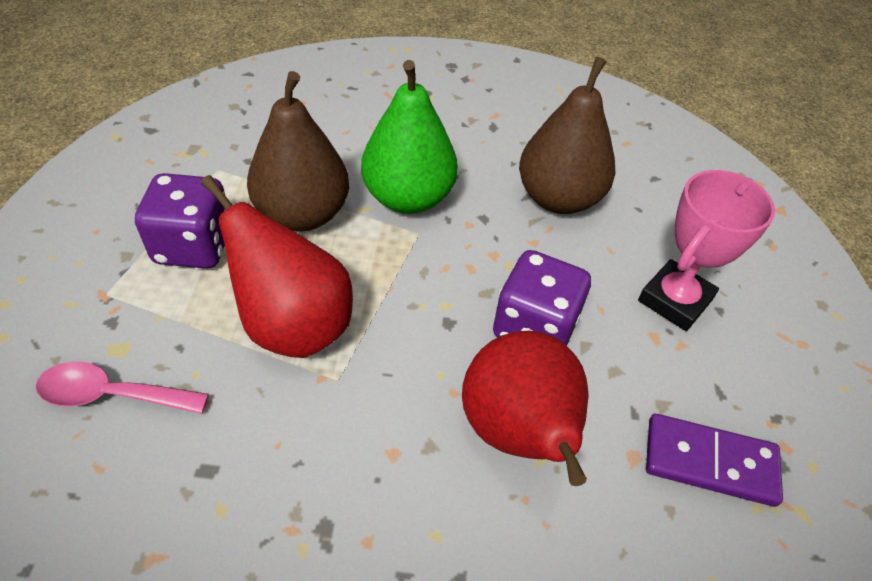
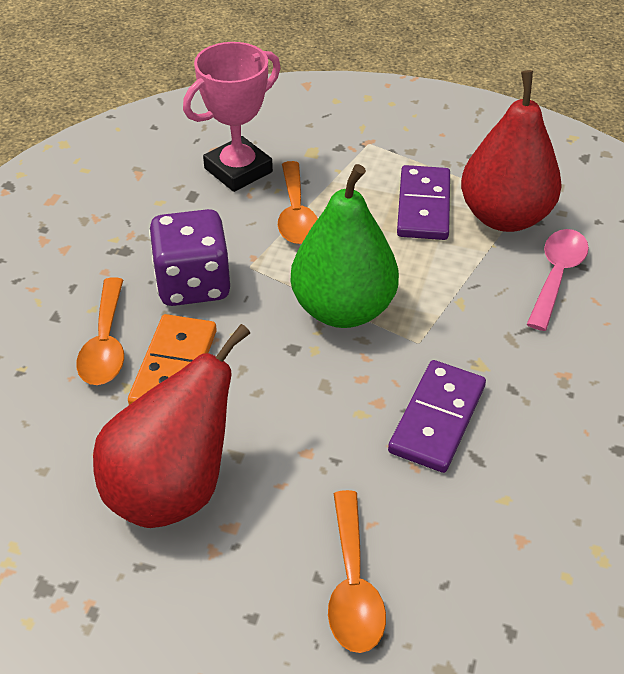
brown pear: 2 -> 0
orange domino: 0 -> 1
orange spoon: 0 -> 3
purple dice: 2 -> 1
purple domino: 1 -> 2

